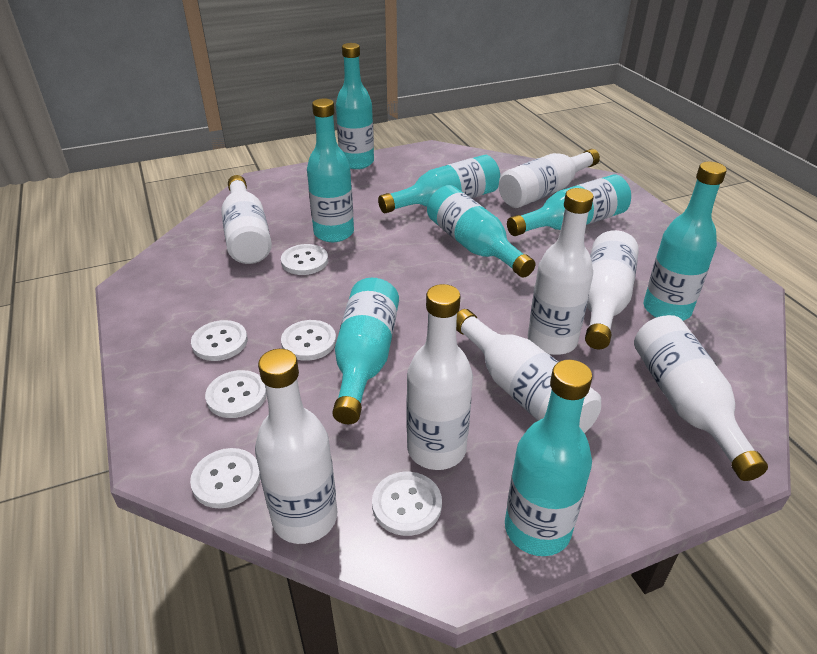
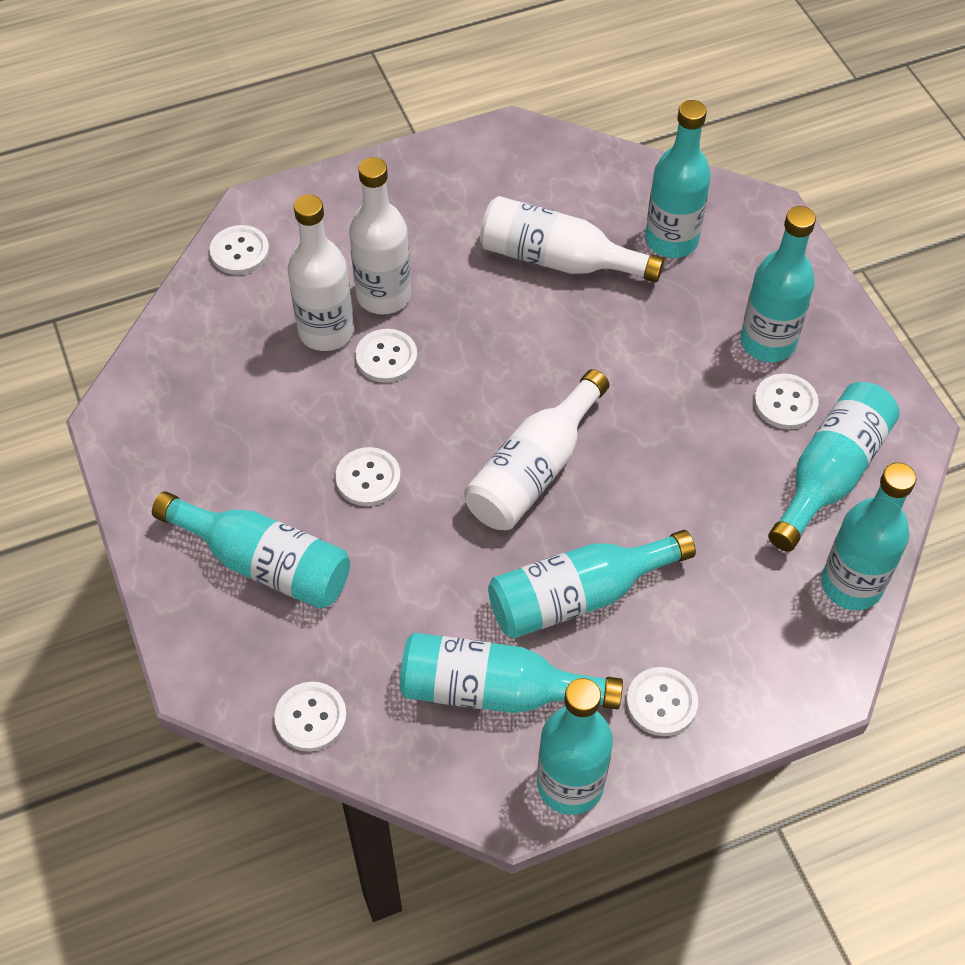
white bottle: 8 -> 4

